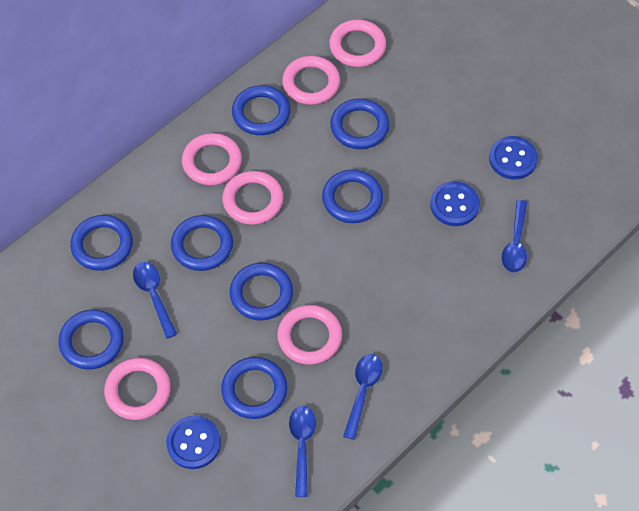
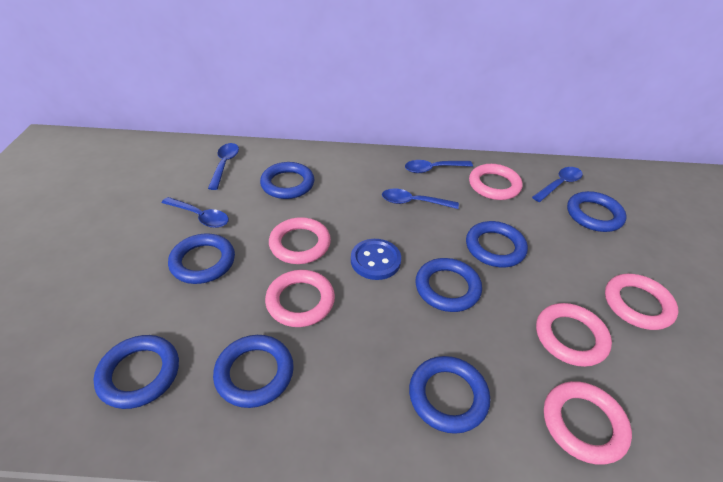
blue button: 3 -> 1
blue spoon: 4 -> 5

